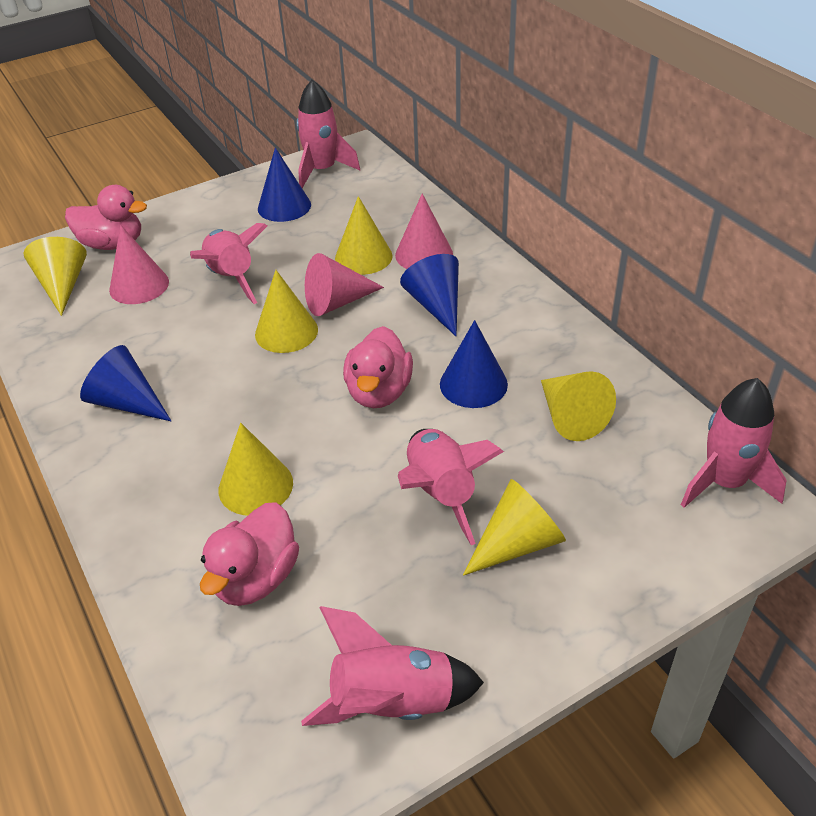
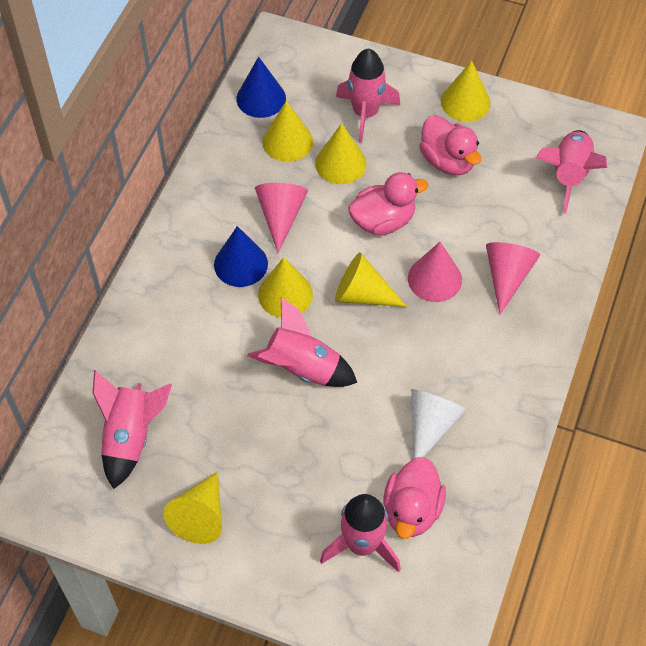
blue cone: 4 -> 2
white cone: 0 -> 1

